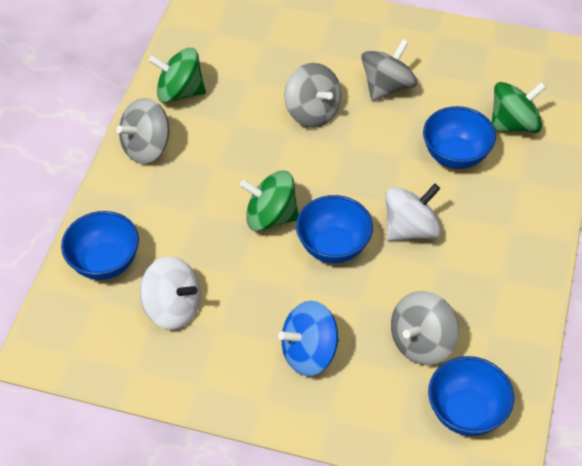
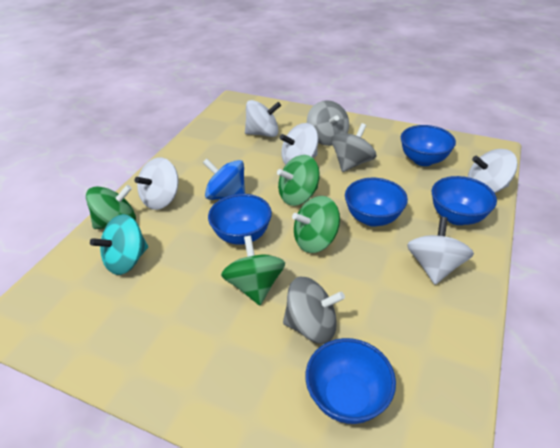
blue bowl: 4 -> 5
green spinning top: 3 -> 4
grey spinning top: 4 -> 3
turquoise spinning top: 0 -> 1
white spinning top: 2 -> 5

